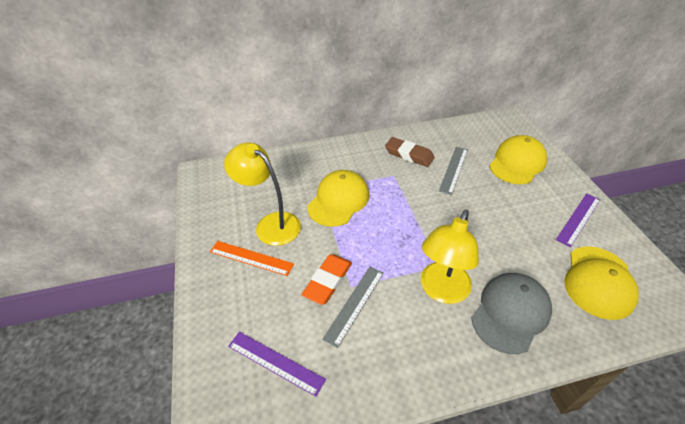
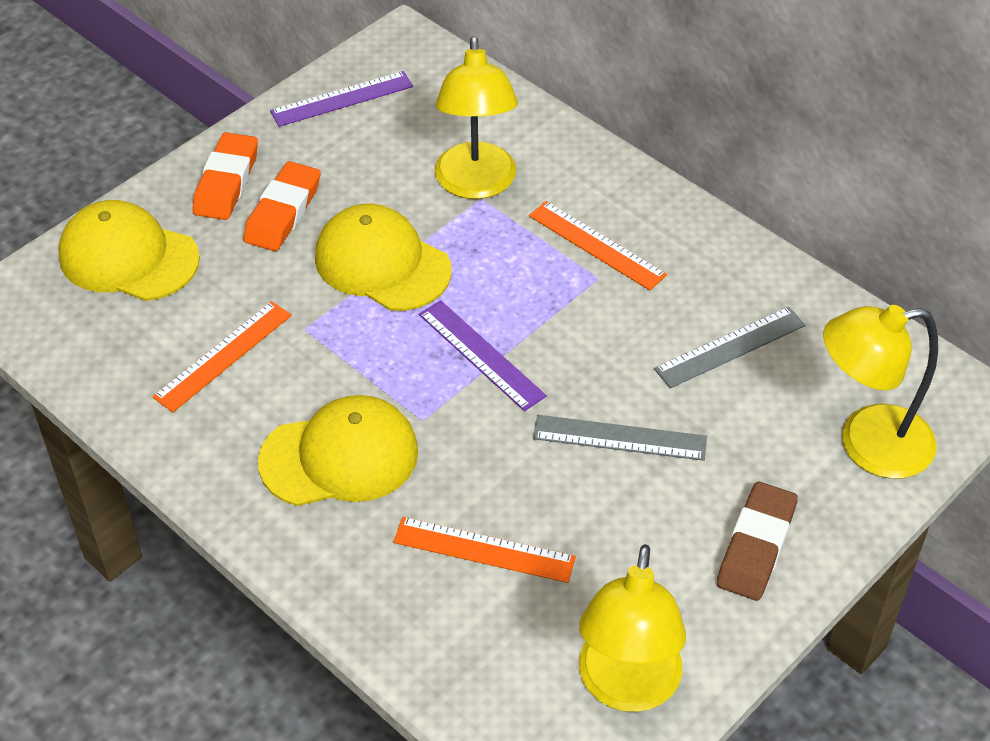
grey cap: 1 -> 0
orange eraser: 1 -> 2
orange ruler: 1 -> 3
yellow lamp: 2 -> 3

